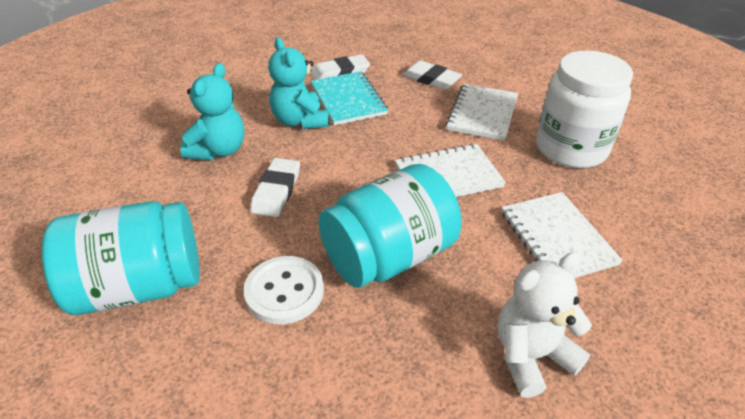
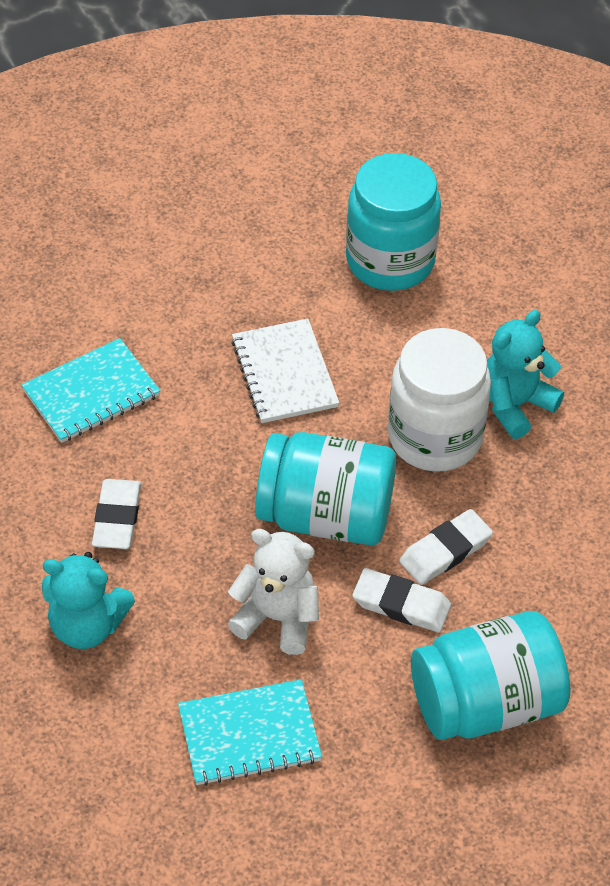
turquoise jar: 2 -> 3
turquoise notebook: 1 -> 2
white button: 1 -> 0
white notebook: 3 -> 1

